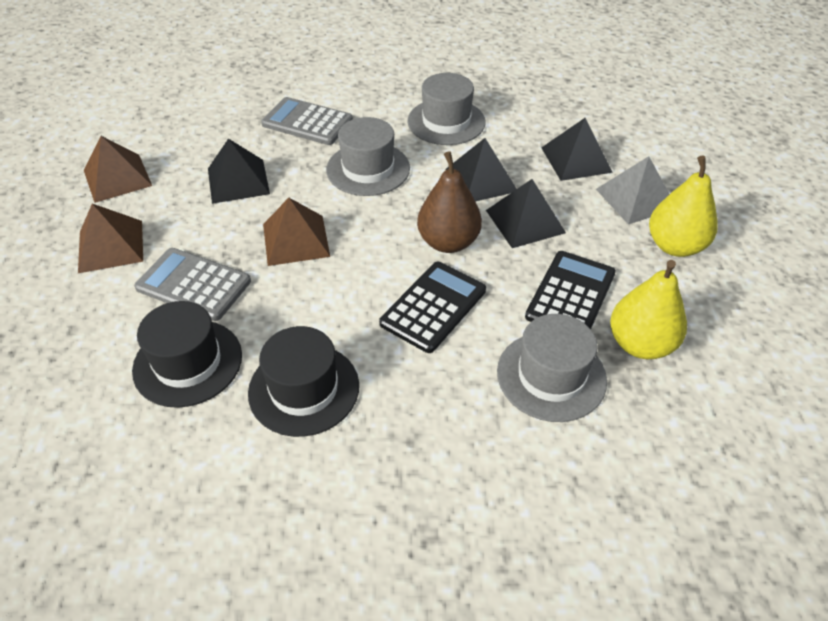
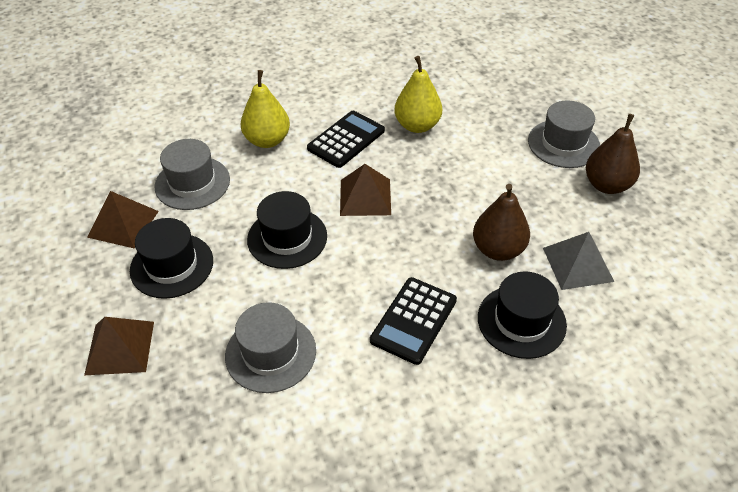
black hat: 2 -> 3
black pyramid: 4 -> 0
brown pear: 1 -> 2
grey calculator: 2 -> 0

